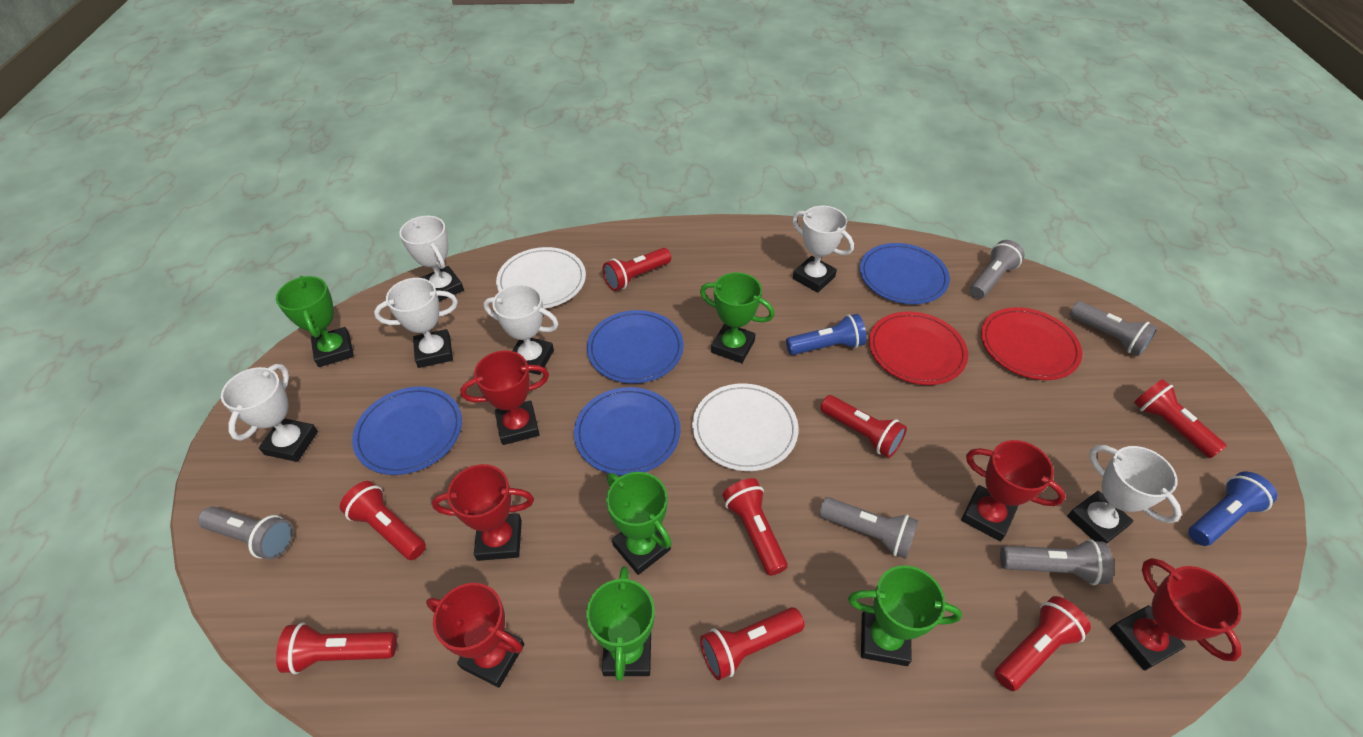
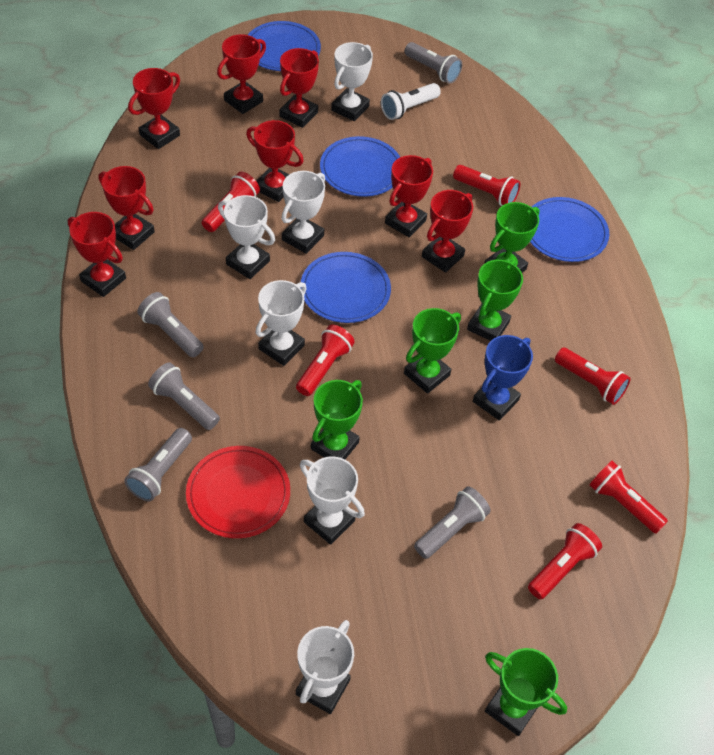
blue flashlight: 2 -> 0
blue trophy: 0 -> 1
red flashlight: 8 -> 6
red plate: 2 -> 1
red trophy: 5 -> 8
white flashlight: 0 -> 1
white plate: 2 -> 0

